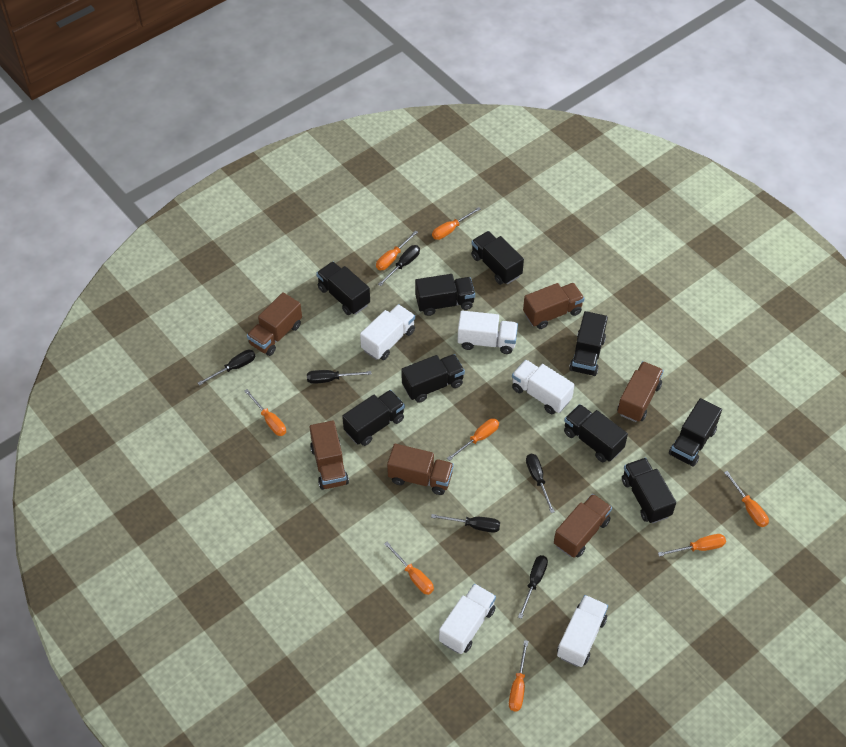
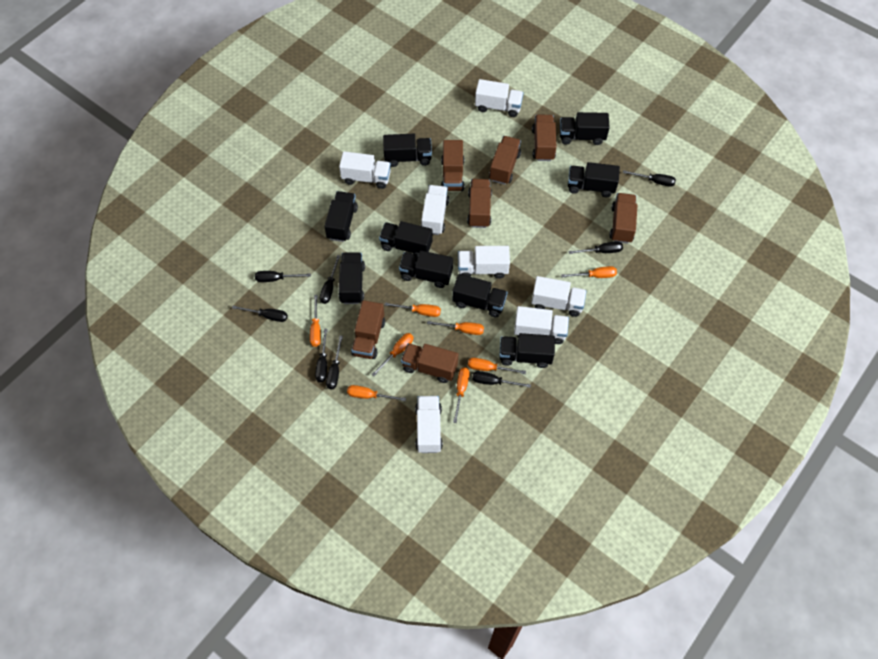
black screwdriver: 6 -> 8
brown truck: 6 -> 7
white truck: 5 -> 7

